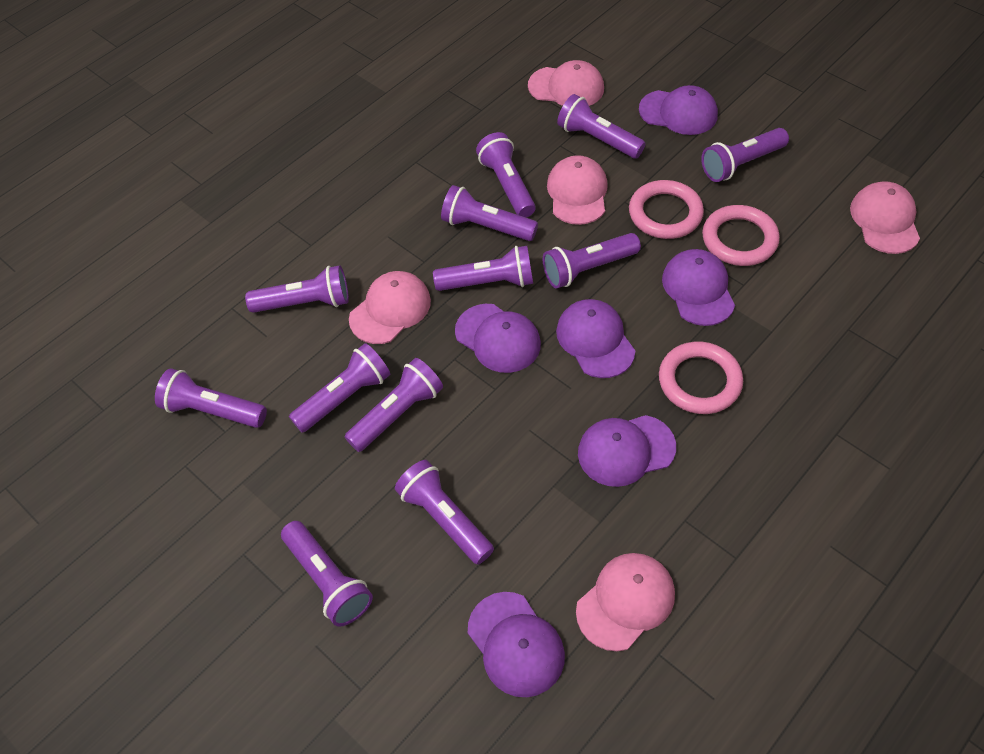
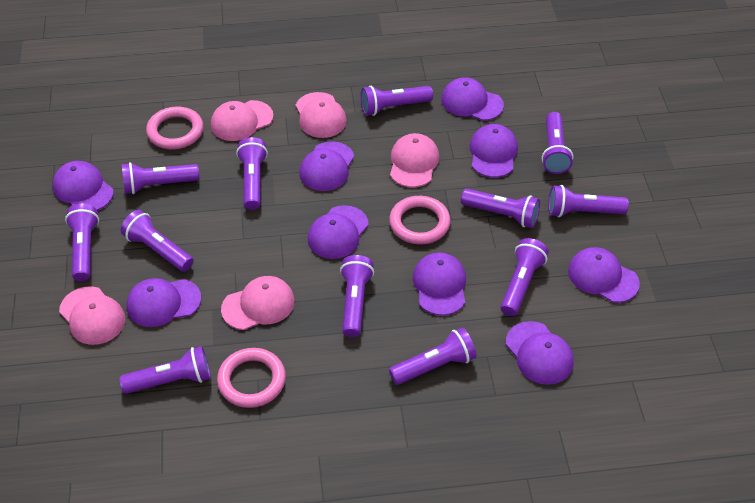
purple cap: 6 -> 9

